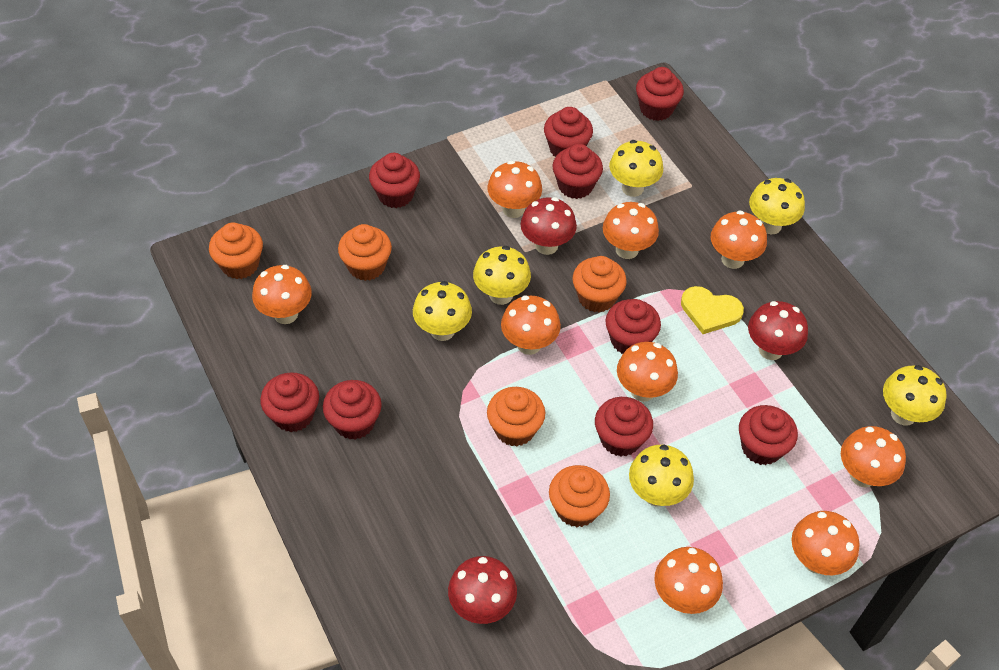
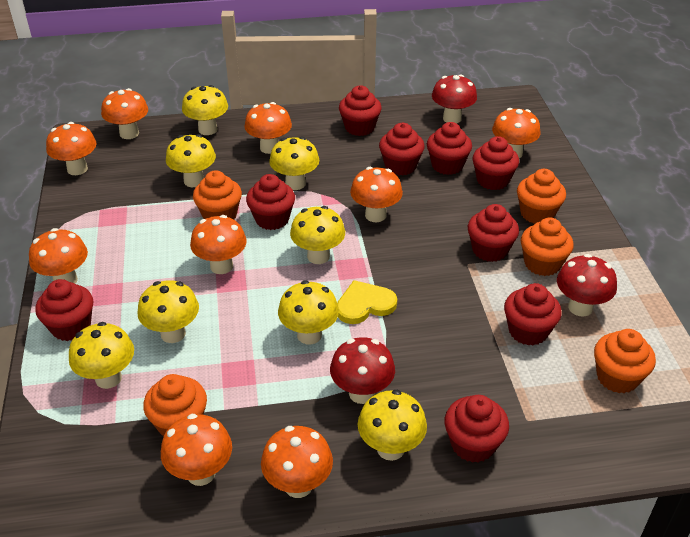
yellow mushroom: 6 -> 8

